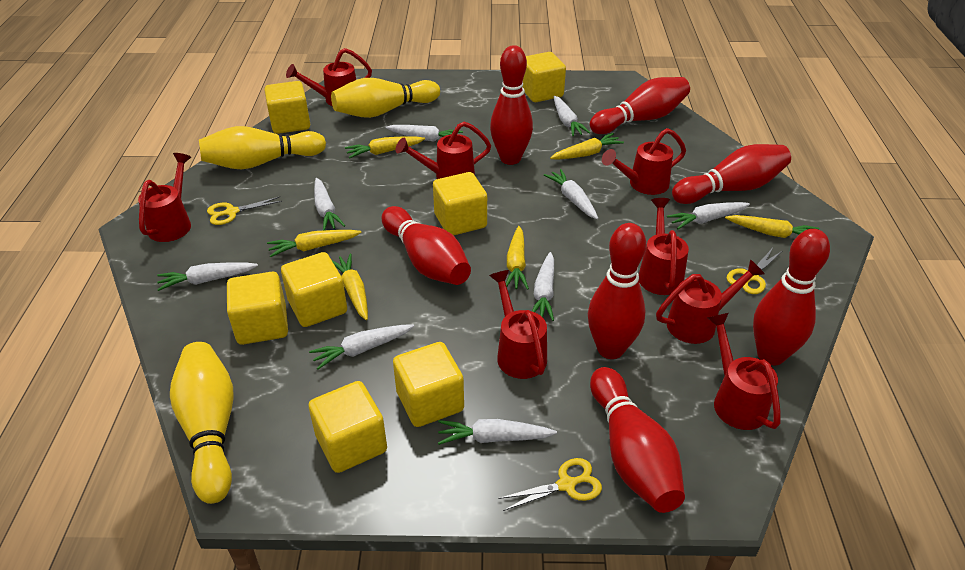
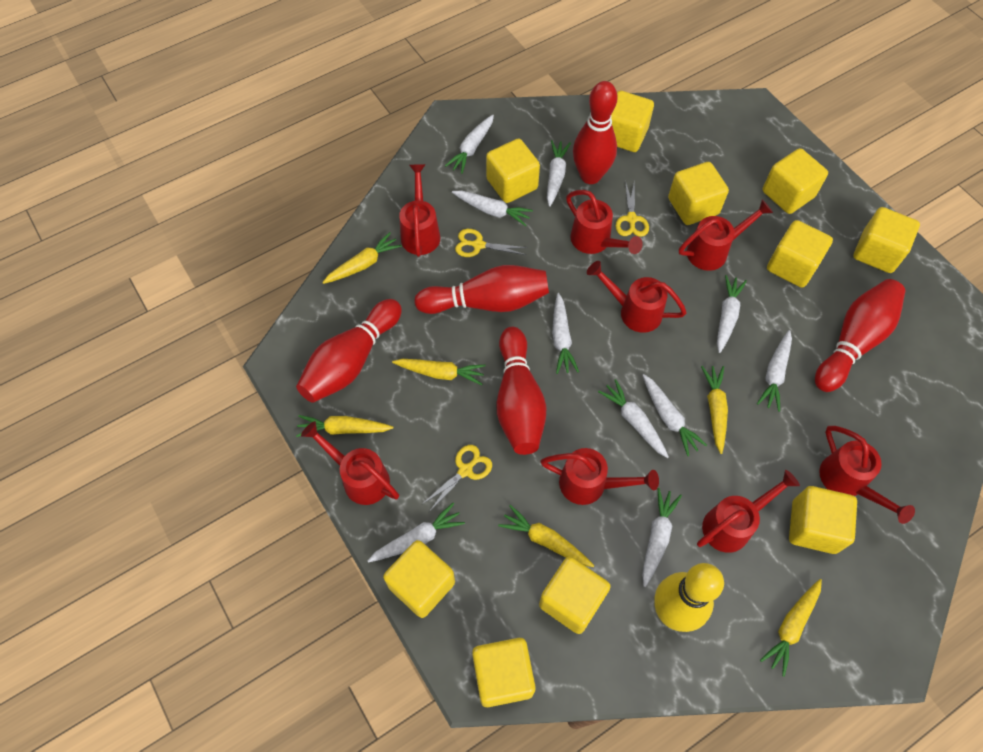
red bowling pin: 7 -> 5
white carrot: 9 -> 10
yellow bowling pin: 3 -> 1
yellow cube: 7 -> 10

